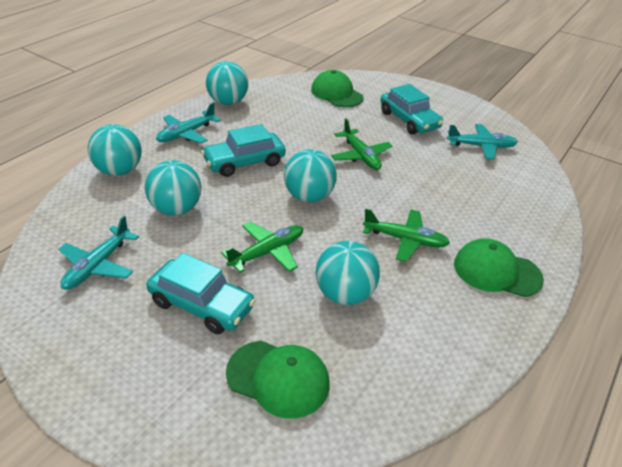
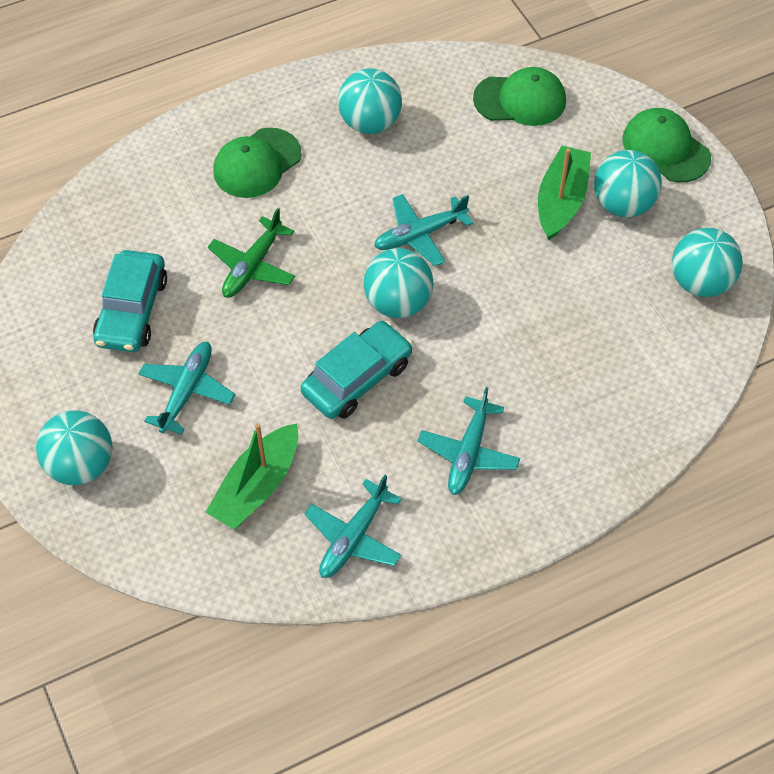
green boat: 0 -> 2
green plane: 3 -> 1
turquoise car: 3 -> 2
turquoise plane: 3 -> 4

